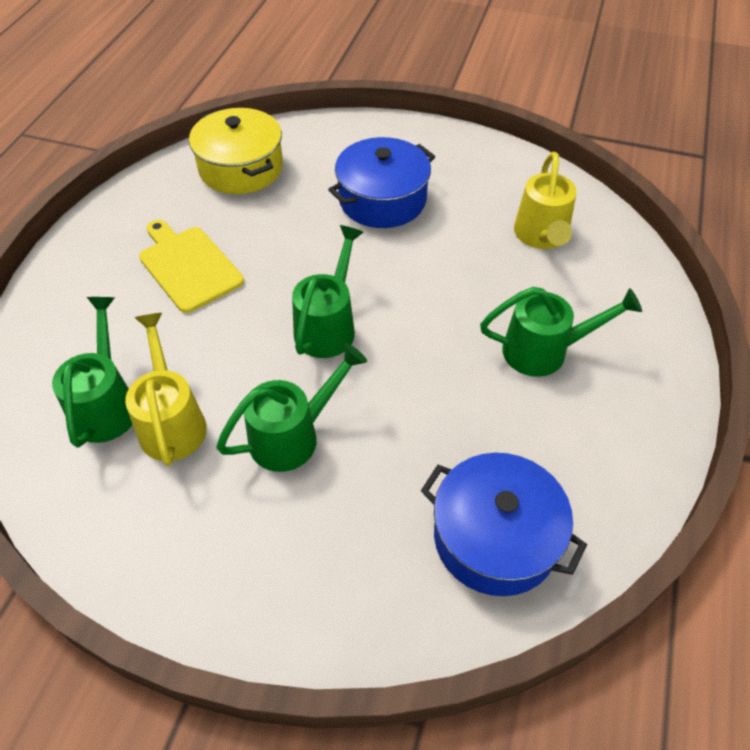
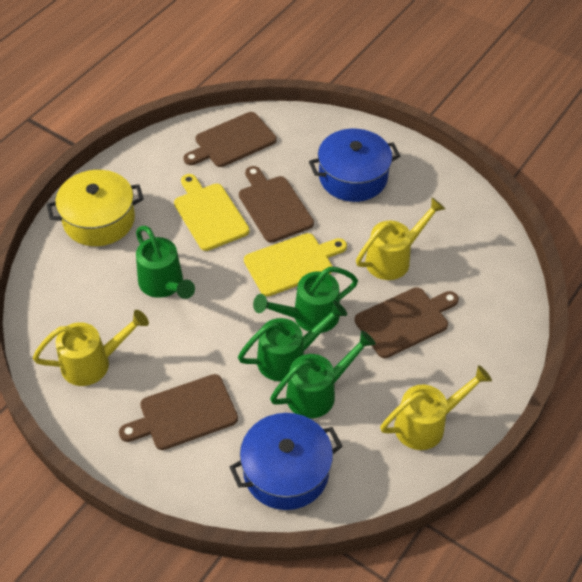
brown cutting board: 0 -> 4
yellow cutting board: 1 -> 2
yellow watering can: 2 -> 3

